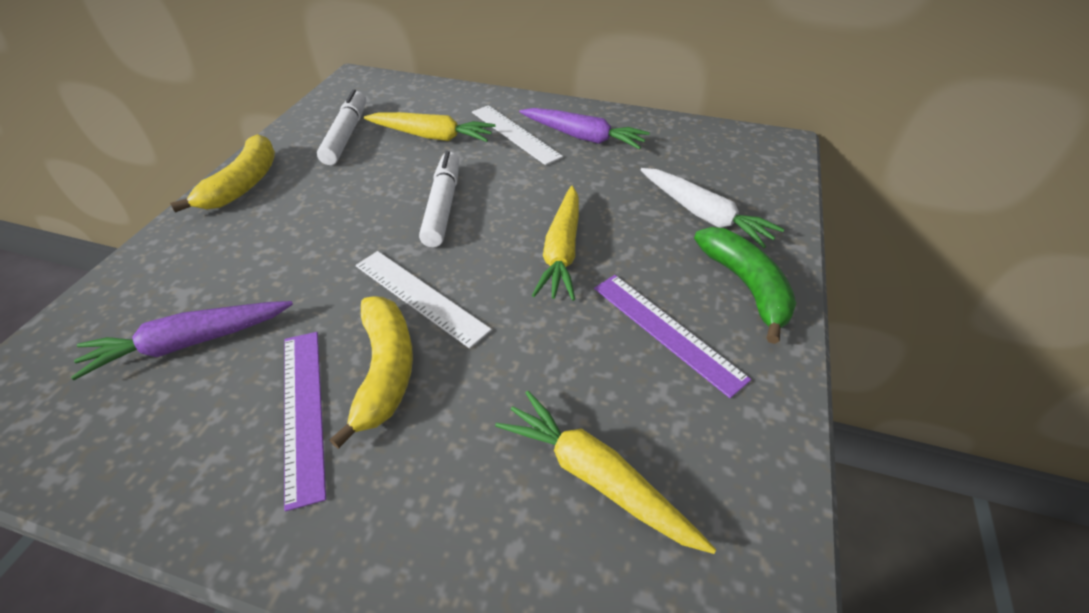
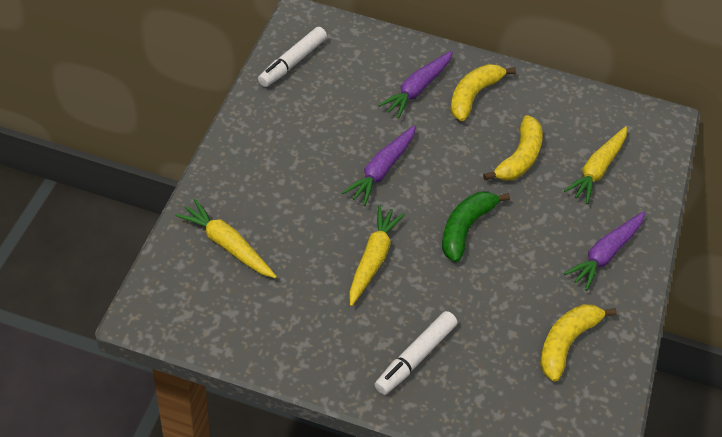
purple carrot: 2 -> 3
purple ruler: 2 -> 0
white carrot: 1 -> 0
white ruler: 2 -> 0
yellow banana: 2 -> 3

